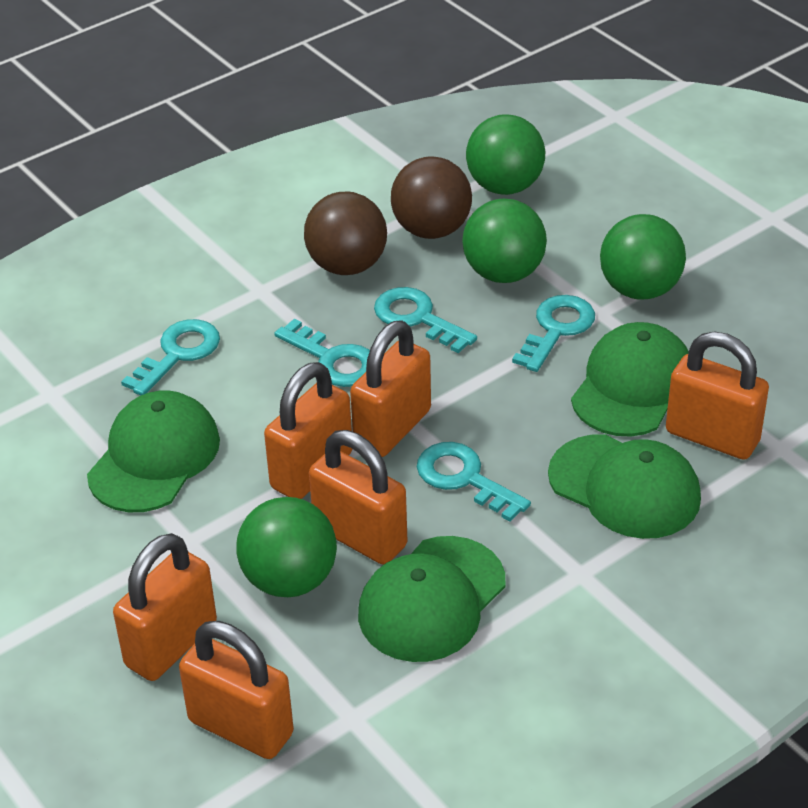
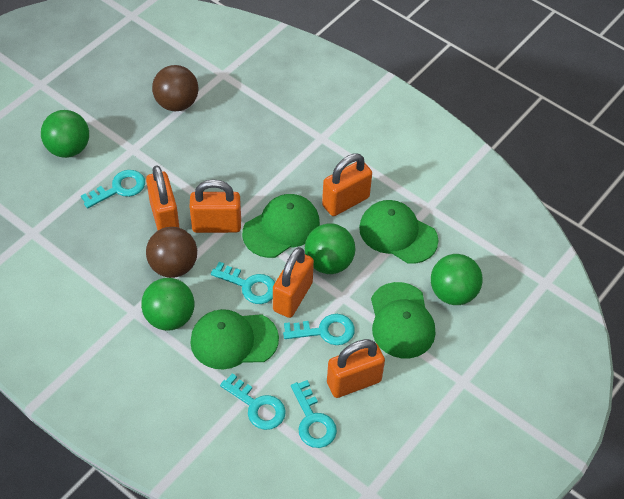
orange padlock: 6 -> 5

